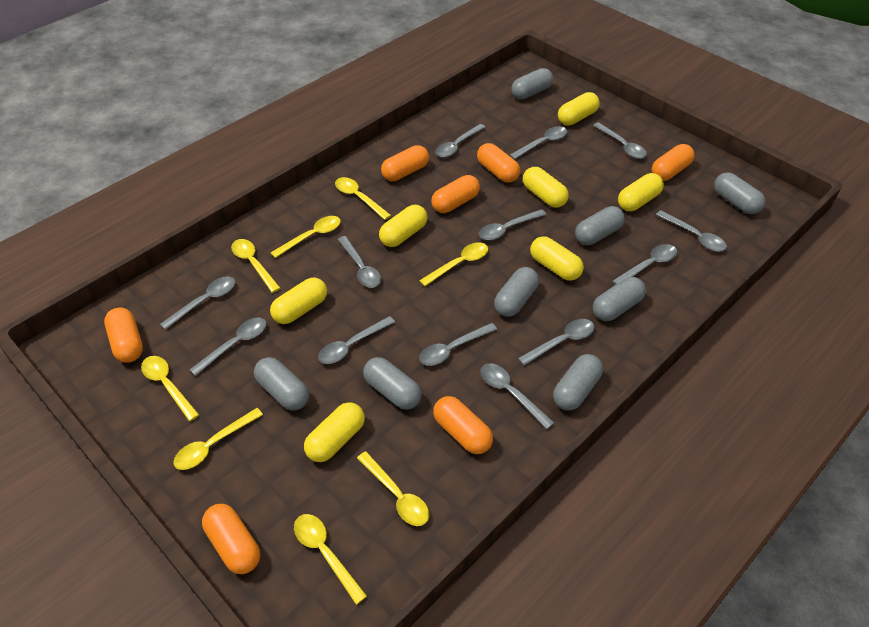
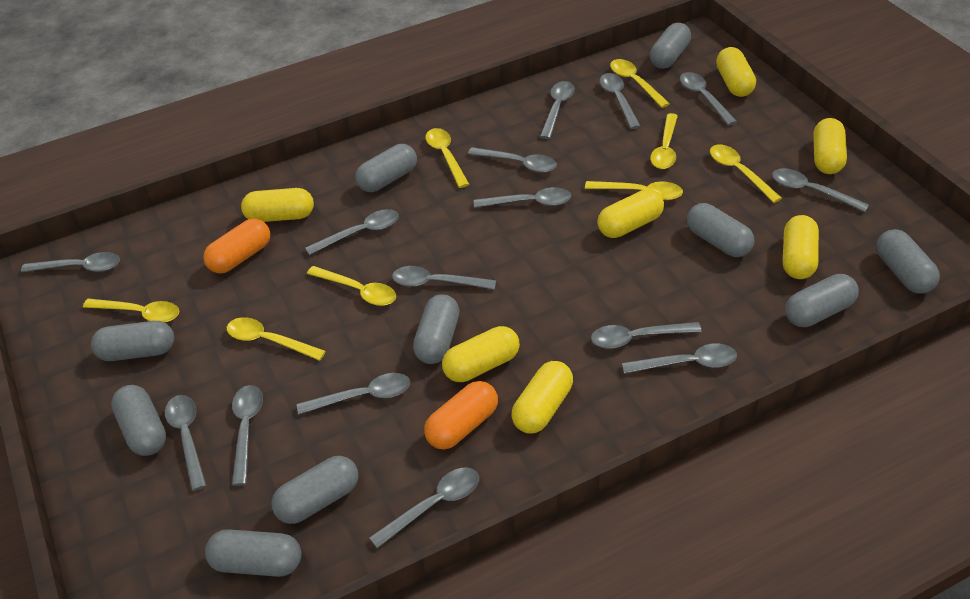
grey capsule: 8 -> 10
grey spoon: 13 -> 15
orange capsule: 7 -> 2

